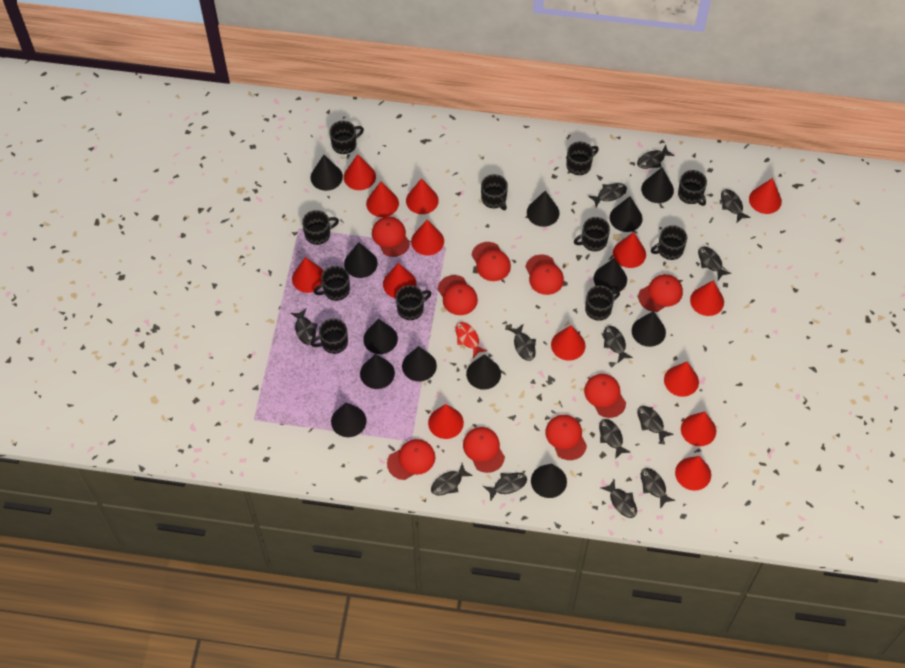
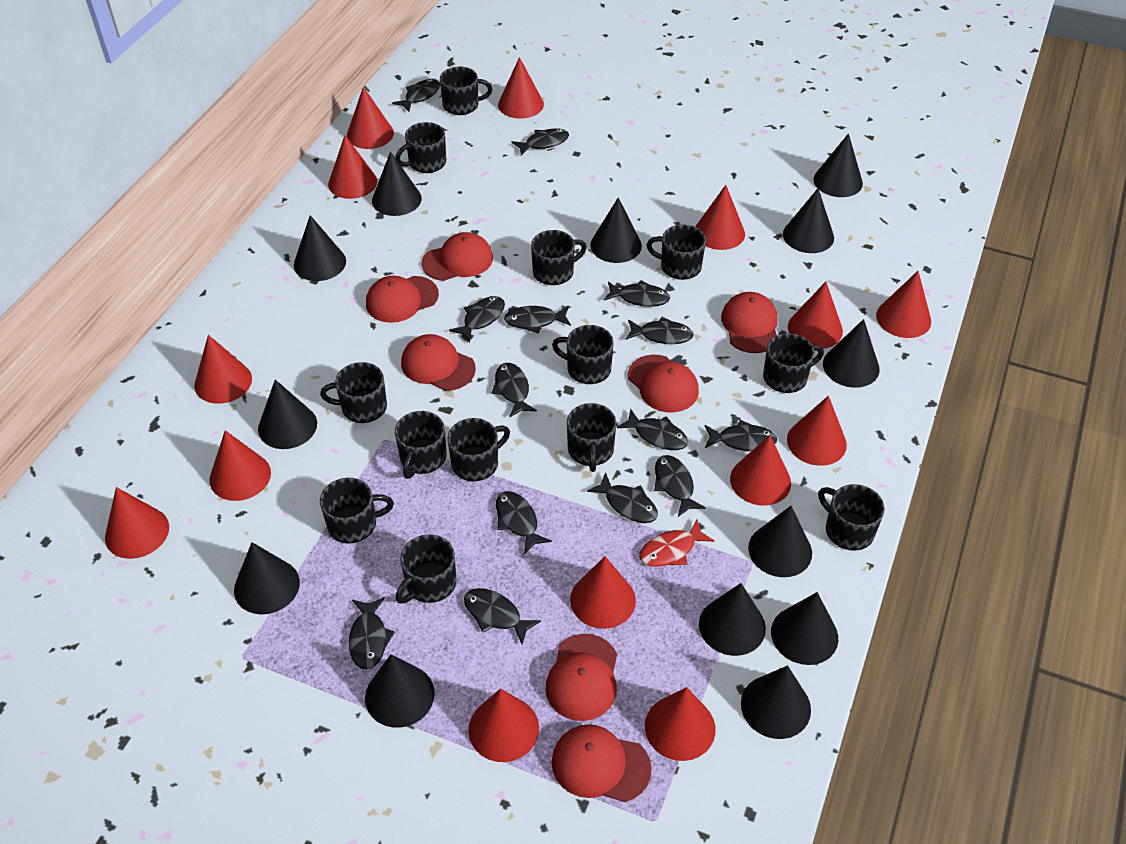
black fish: 13 -> 14
black mug: 11 -> 13
red cap: 9 -> 7

